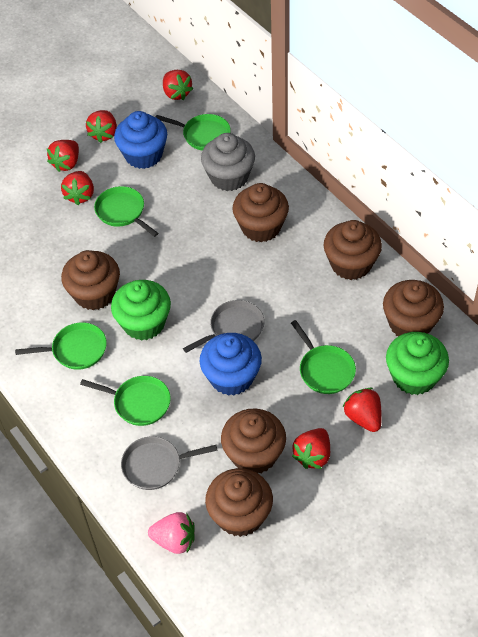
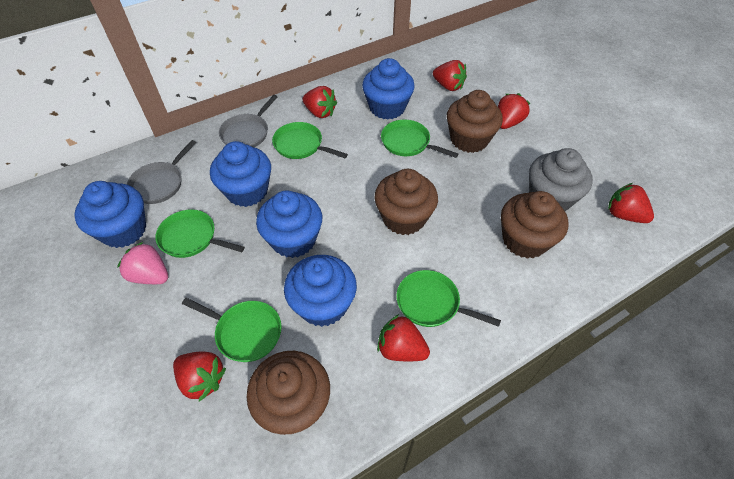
blue cupcake: 2 -> 5
brown cupcake: 6 -> 4
green cupcake: 2 -> 0

